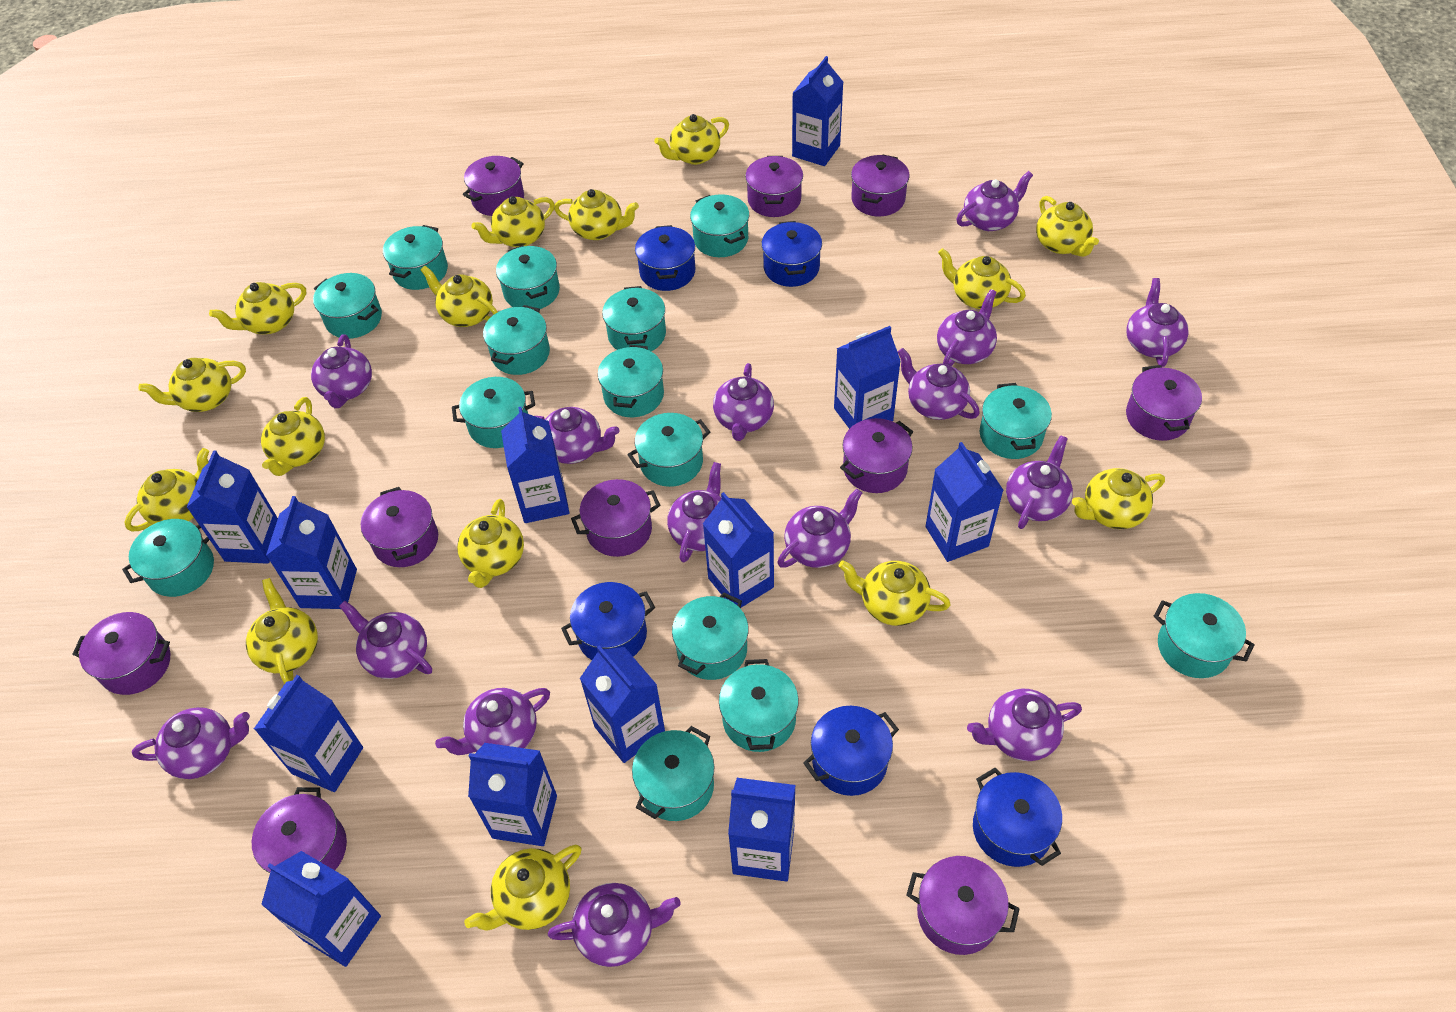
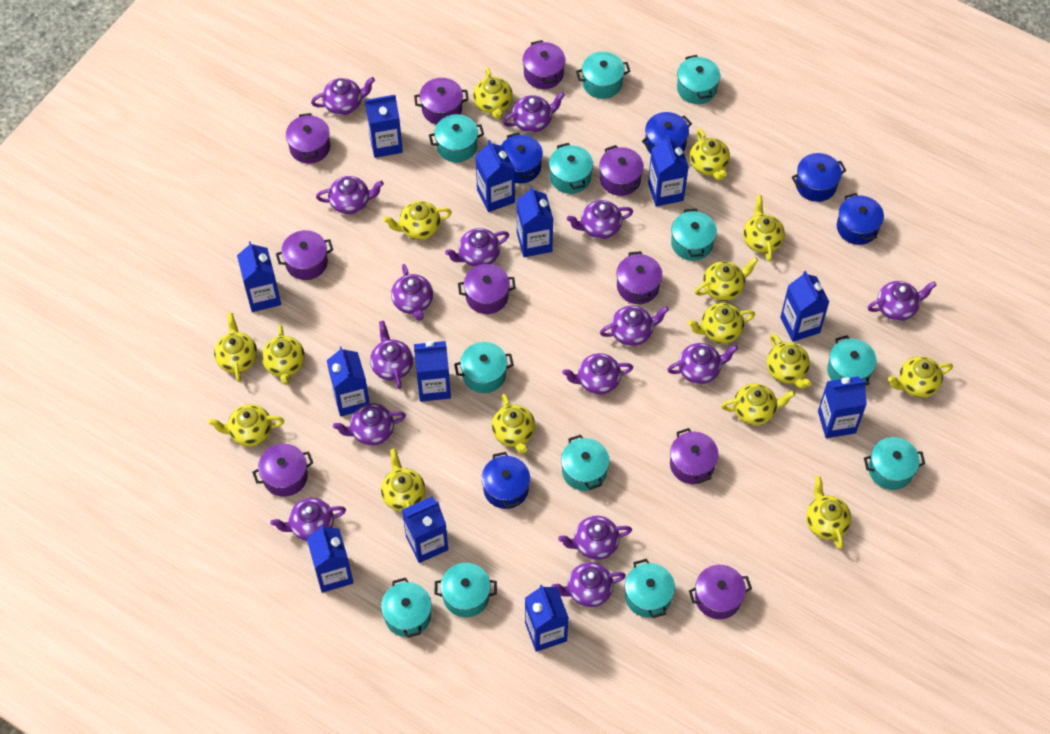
turquoise pot: 15 -> 12

